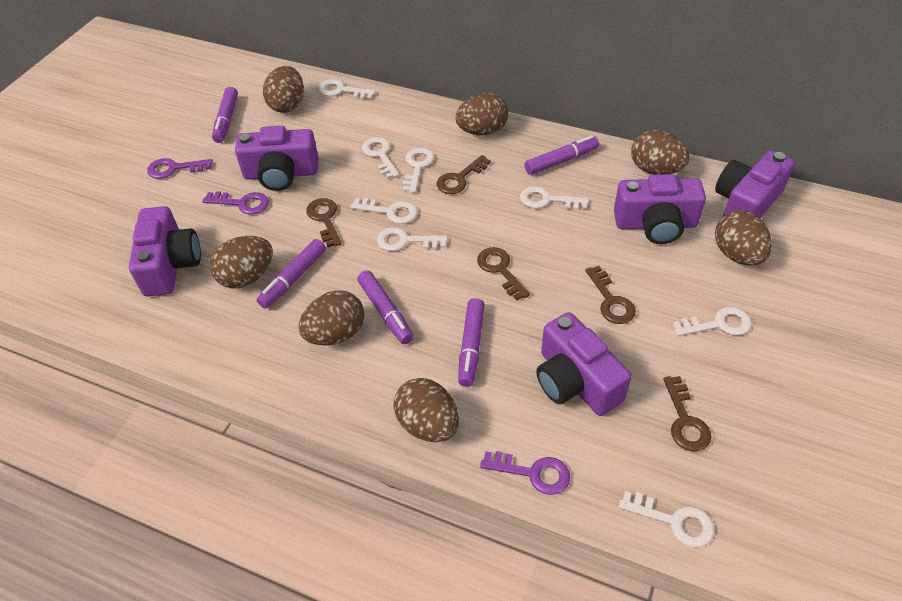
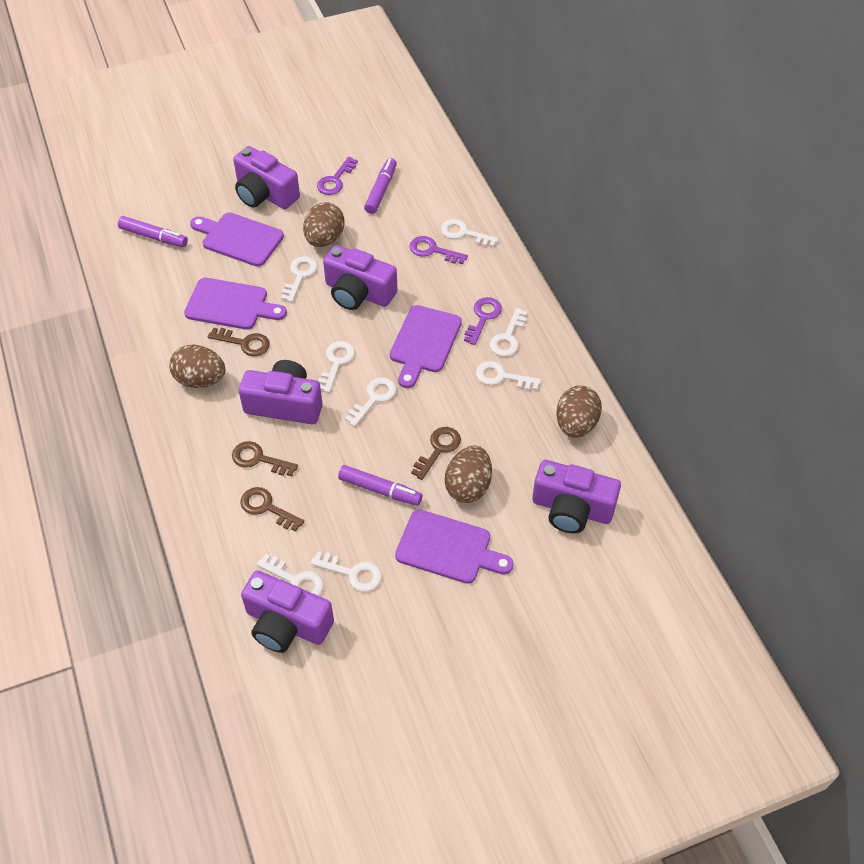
brown egg: 7 -> 4
brown key: 5 -> 4
purple cutting board: 0 -> 4
purple marker: 5 -> 3

